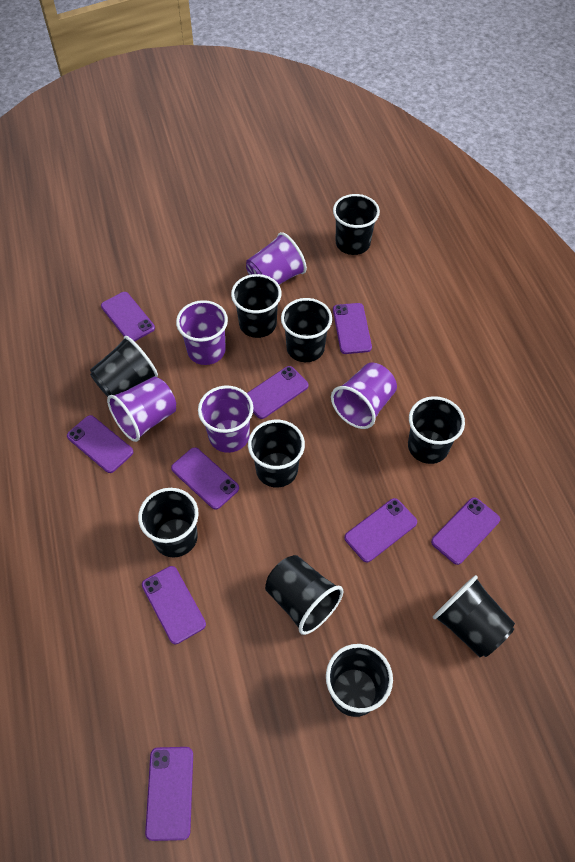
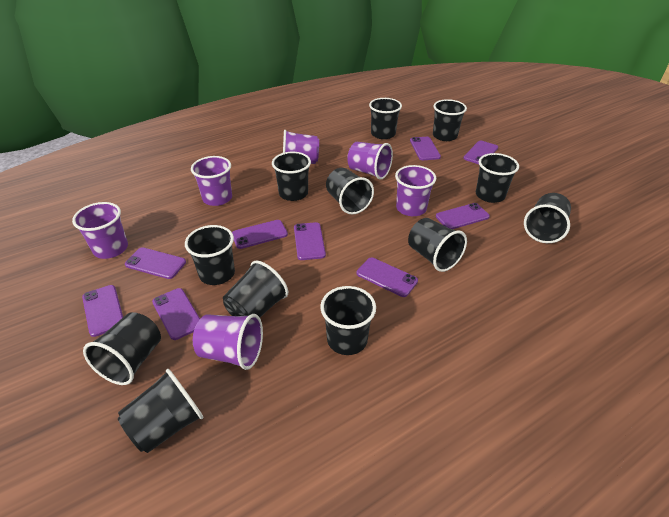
black cup: 10 -> 12
purple cup: 5 -> 6

